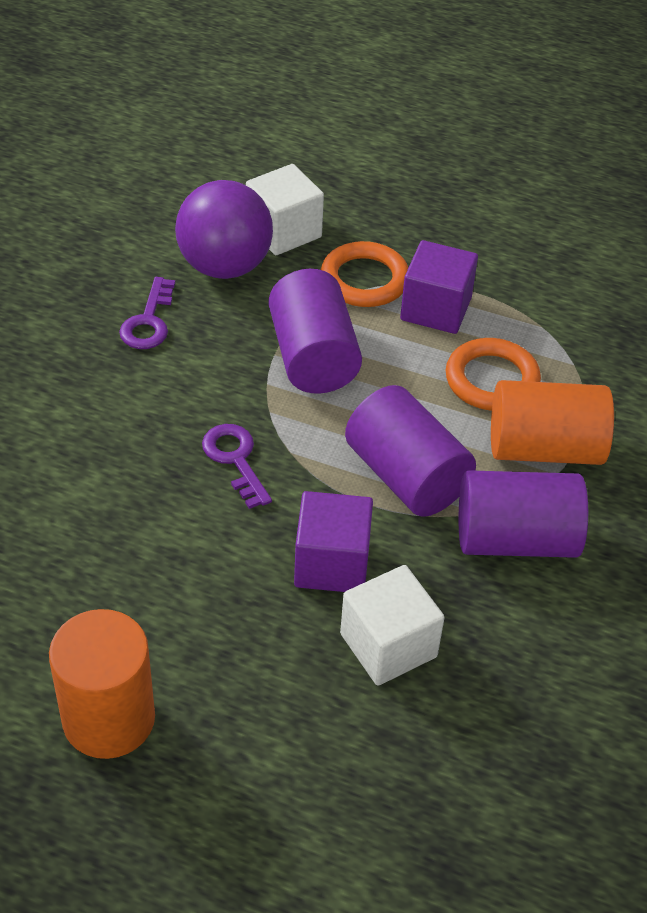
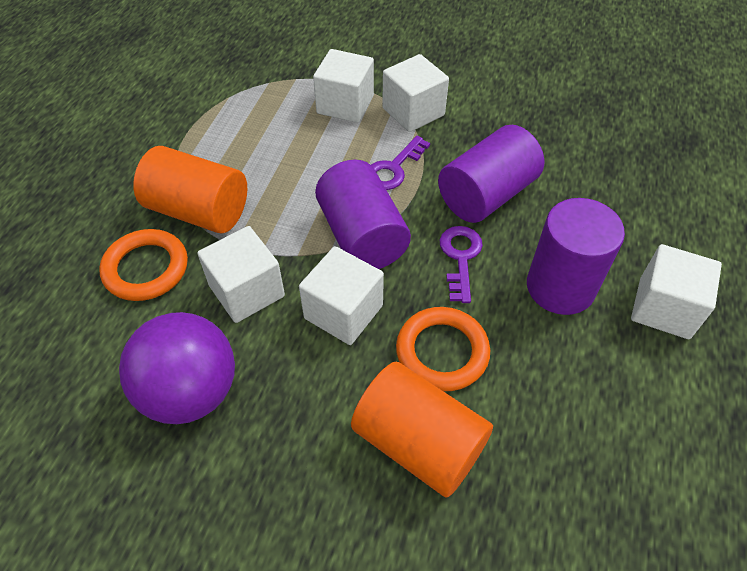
purple cube: 2 -> 0
white cube: 2 -> 5

